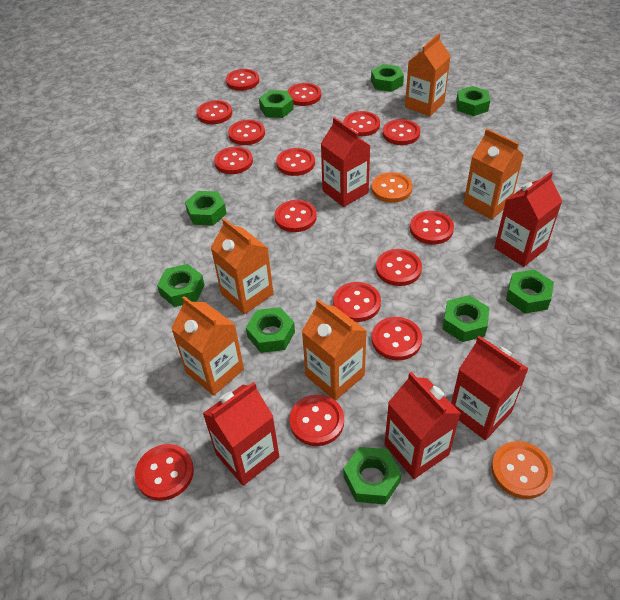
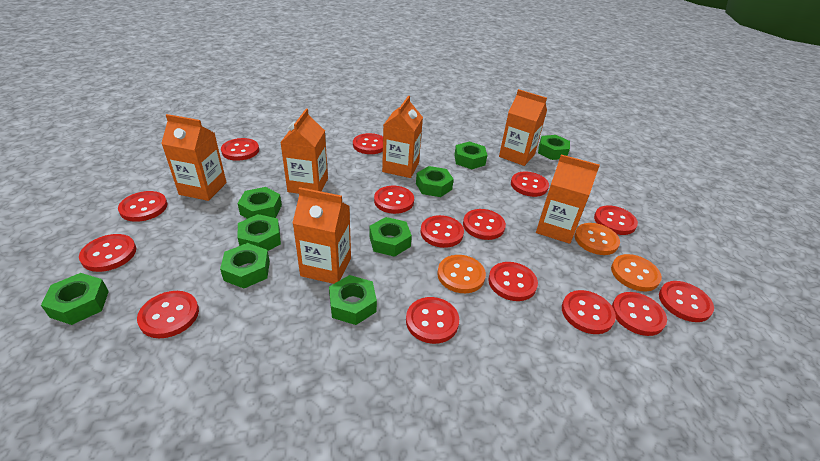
orange button: 2 -> 3
orange carton: 5 -> 6
red carton: 5 -> 0

